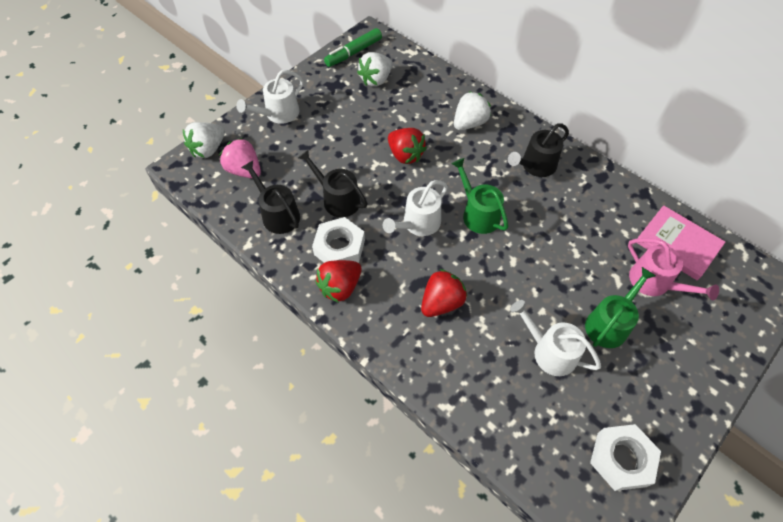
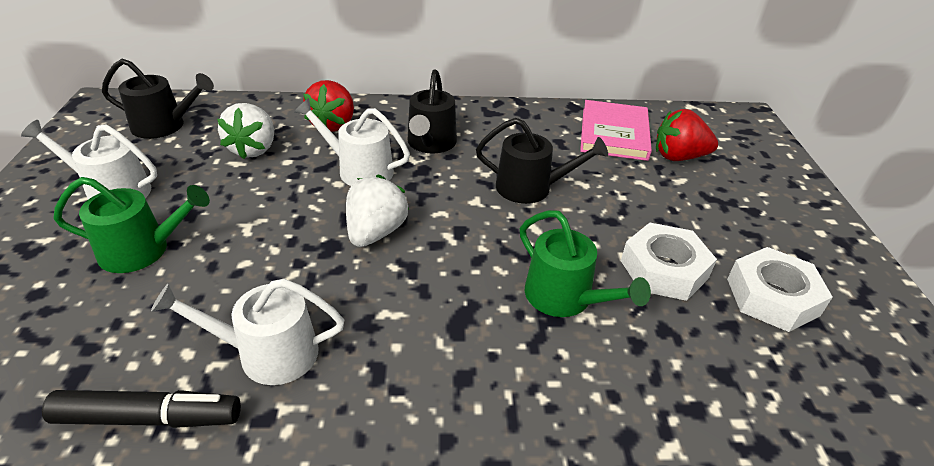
black marker: 0 -> 1
green marker: 1 -> 0
pink strawberry: 1 -> 0
pink watering can: 1 -> 0
red strawberry: 3 -> 2
white strawberry: 3 -> 2

